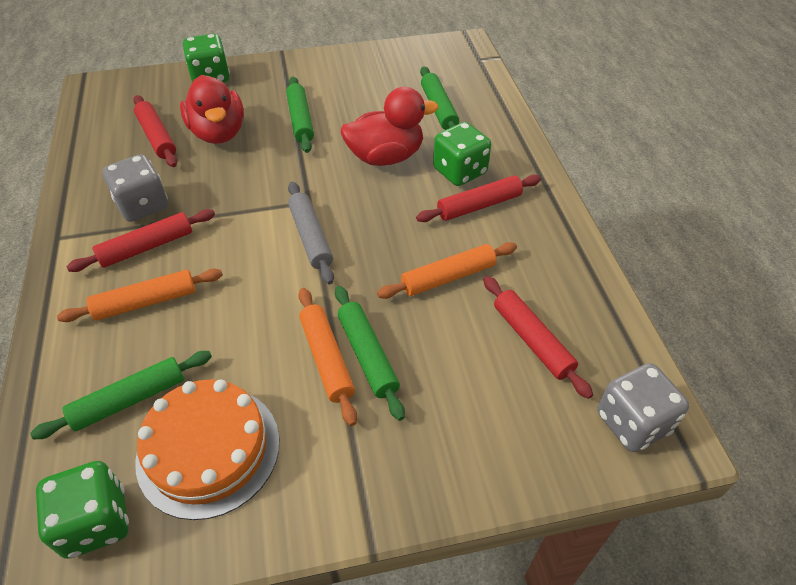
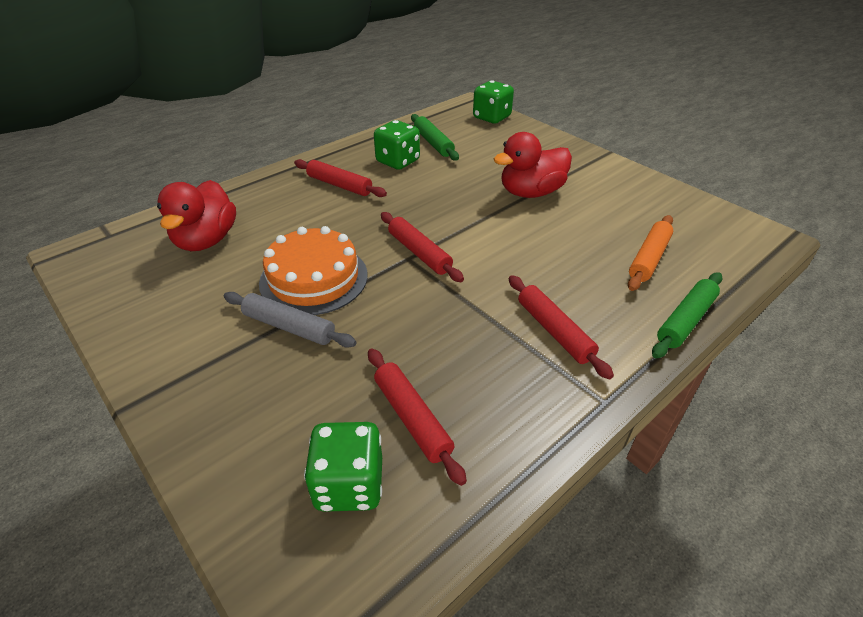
green rolling pin: 4 -> 2
grey dice: 2 -> 0
orange rolling pin: 3 -> 1

